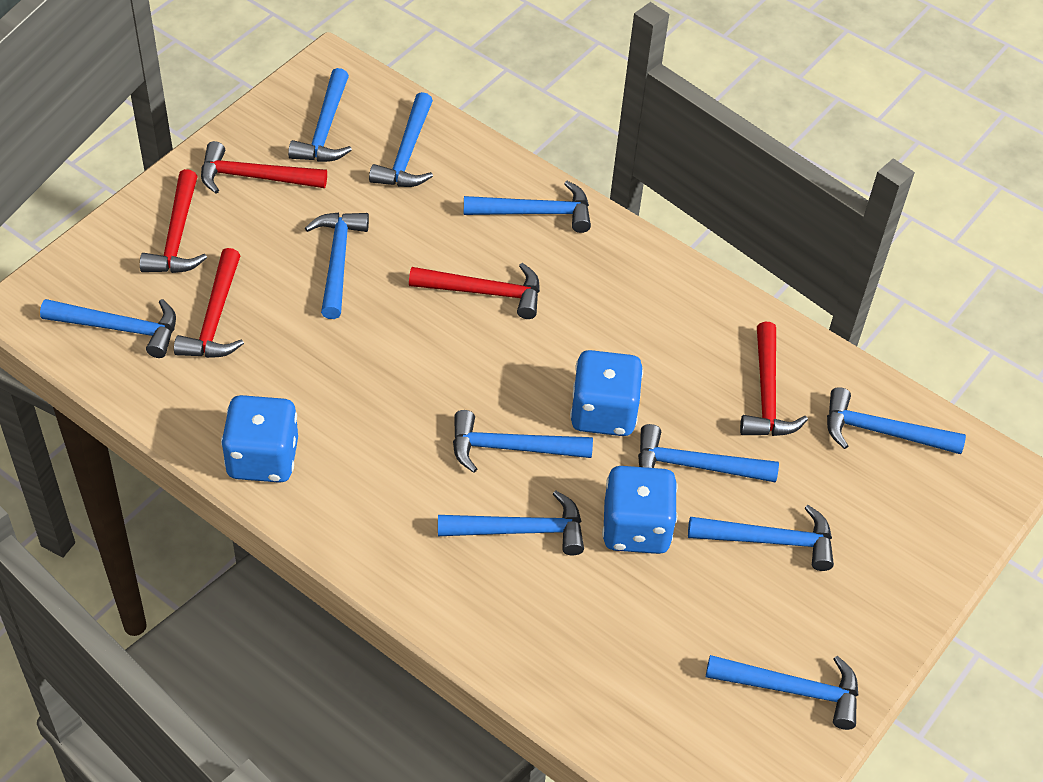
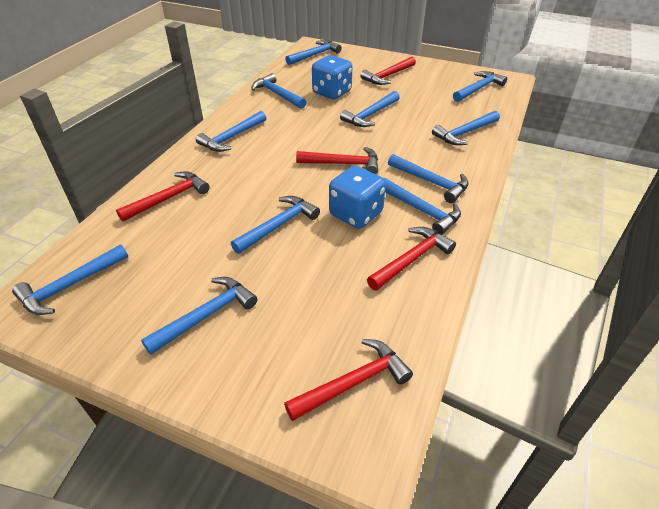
blue dice: 3 -> 2

